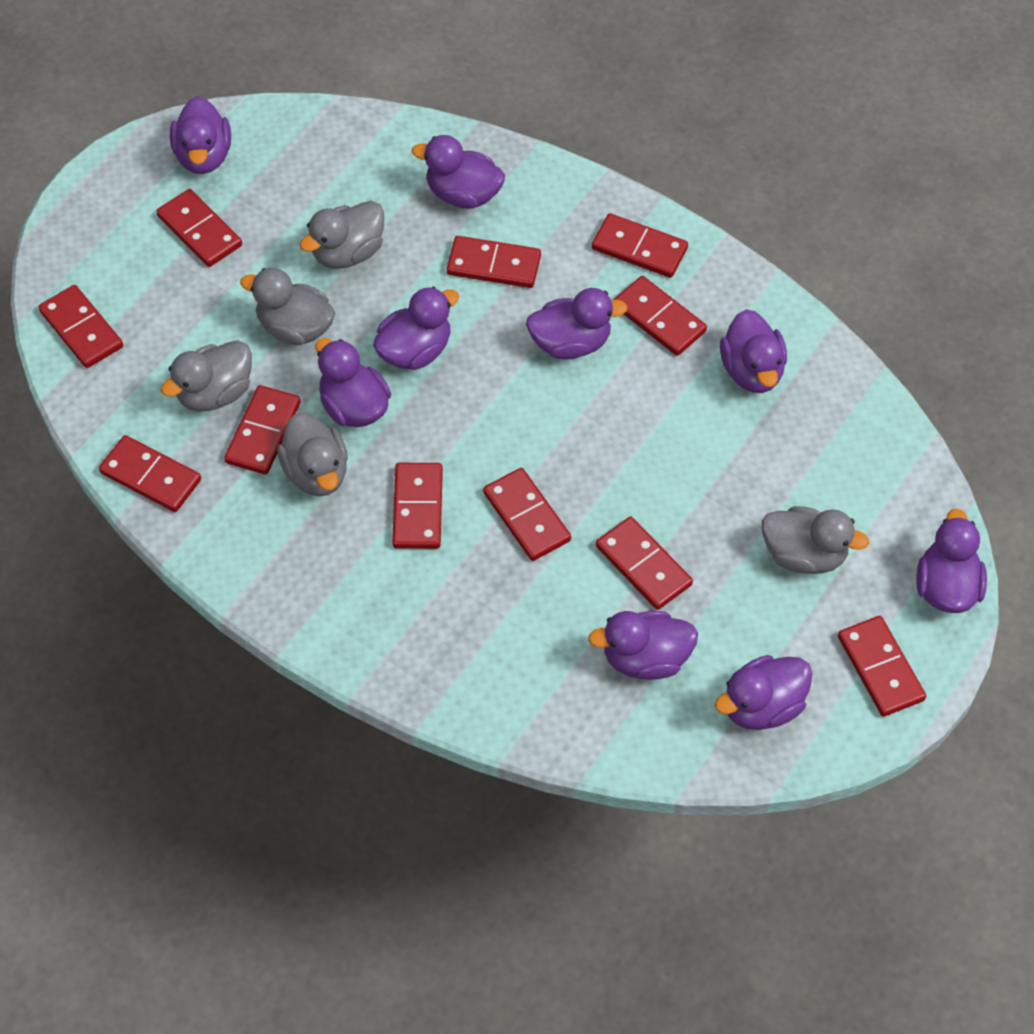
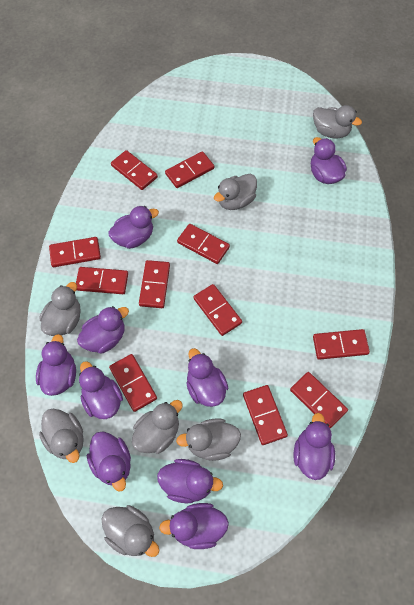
grey duck: 5 -> 7
purple duck: 9 -> 10

